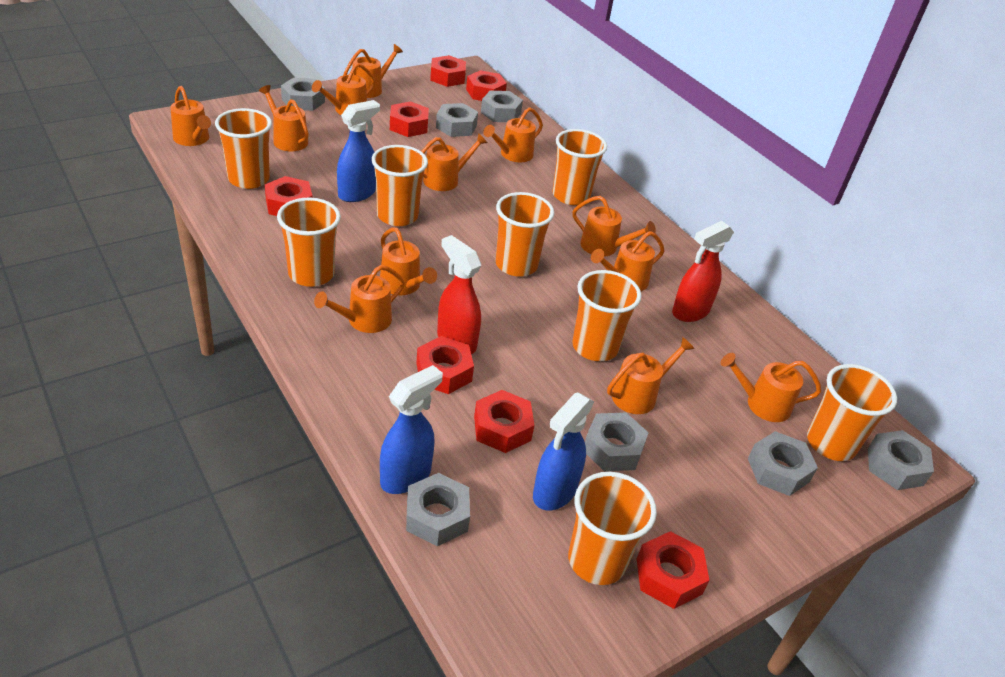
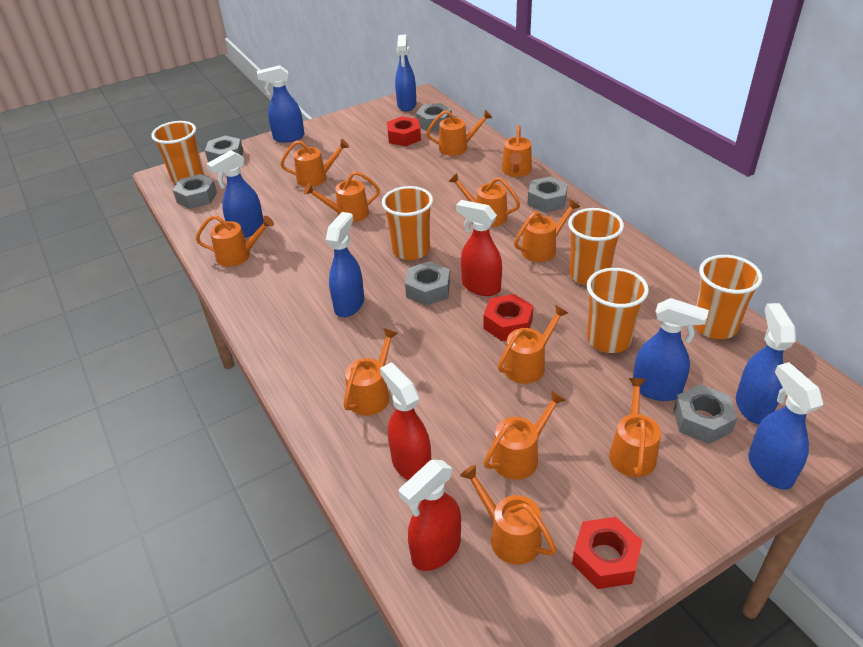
blue spray bottle: 3 -> 7
grey nut: 7 -> 6
orange cup: 8 -> 5
red nut: 7 -> 3
red spray bottle: 2 -> 3

